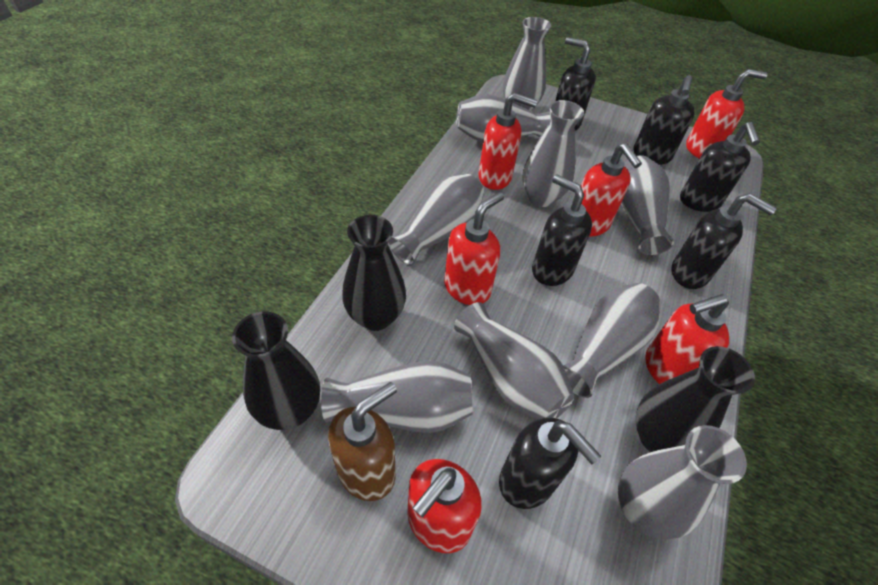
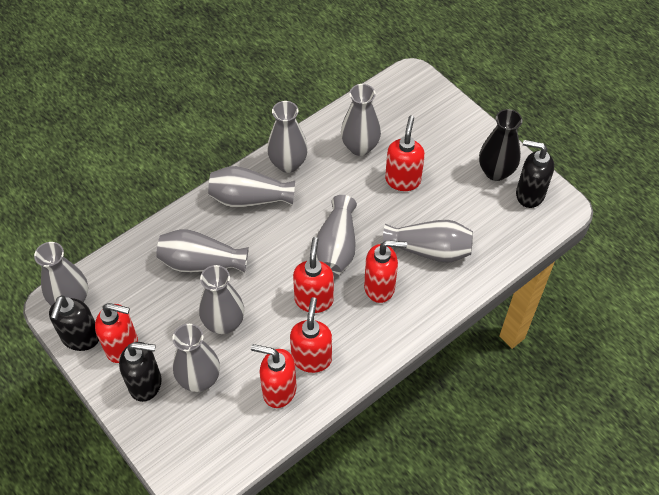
black soap dispenser: 6 -> 3
black vase: 3 -> 1
brown soap dispenser: 1 -> 0

